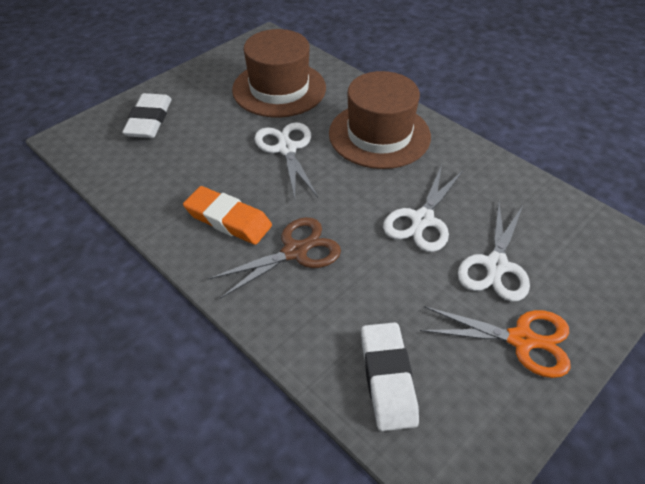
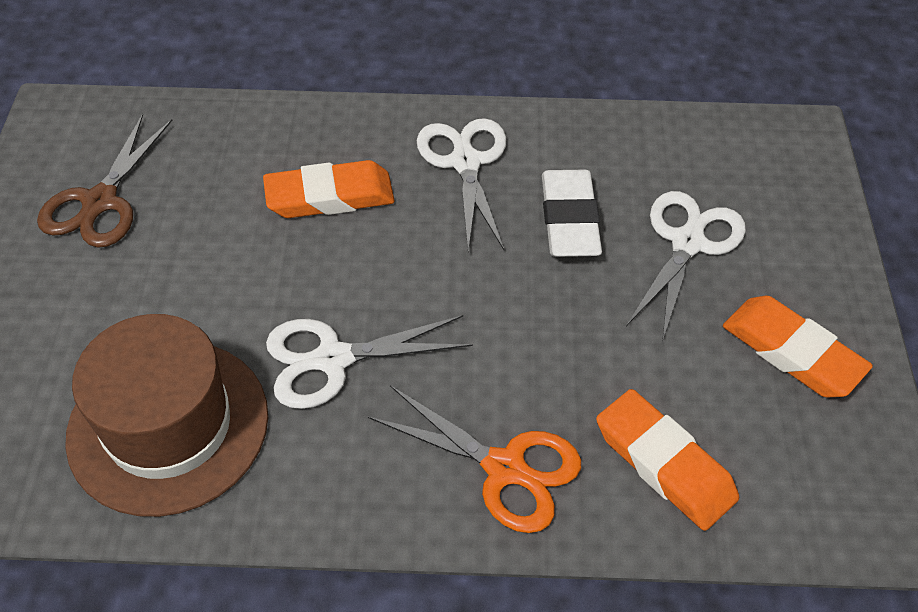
brown hat: 2 -> 1
orange eraser: 1 -> 3
white eraser: 2 -> 1

